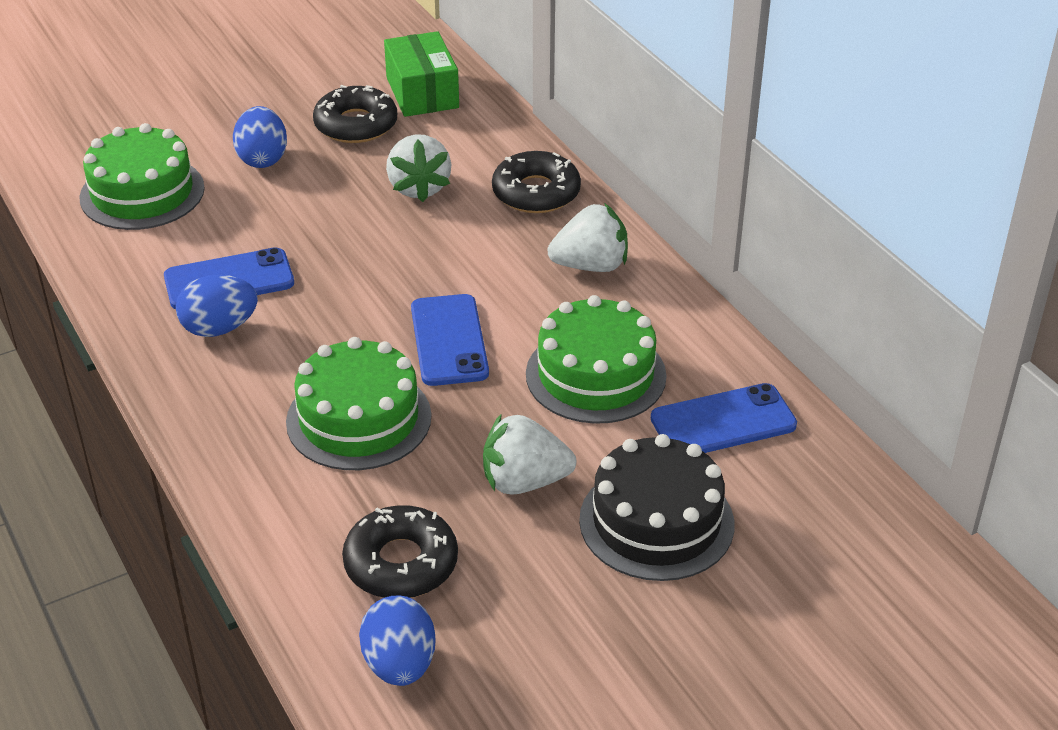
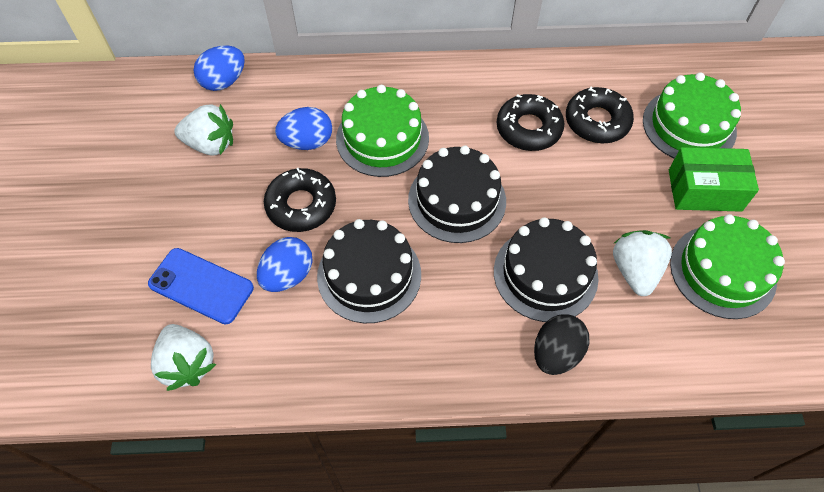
black cake: 1 -> 3
black egg: 0 -> 1
blue phone: 3 -> 1

